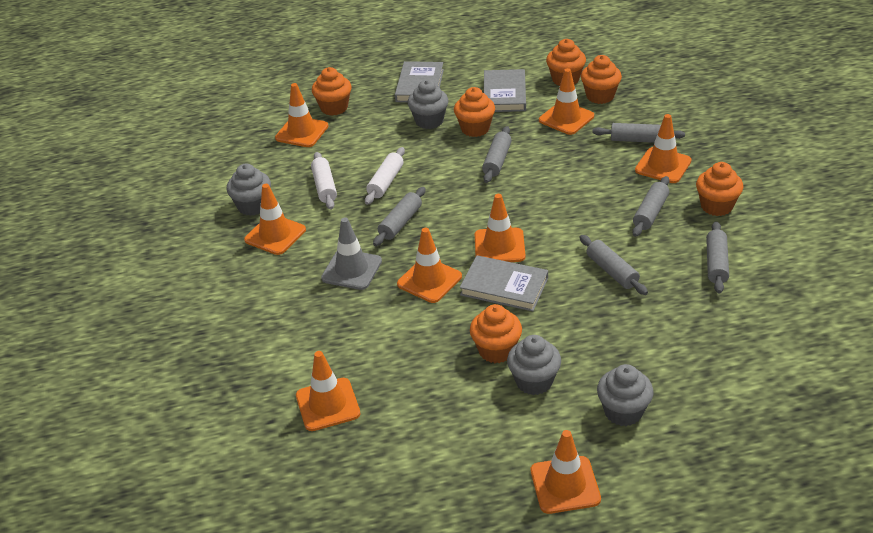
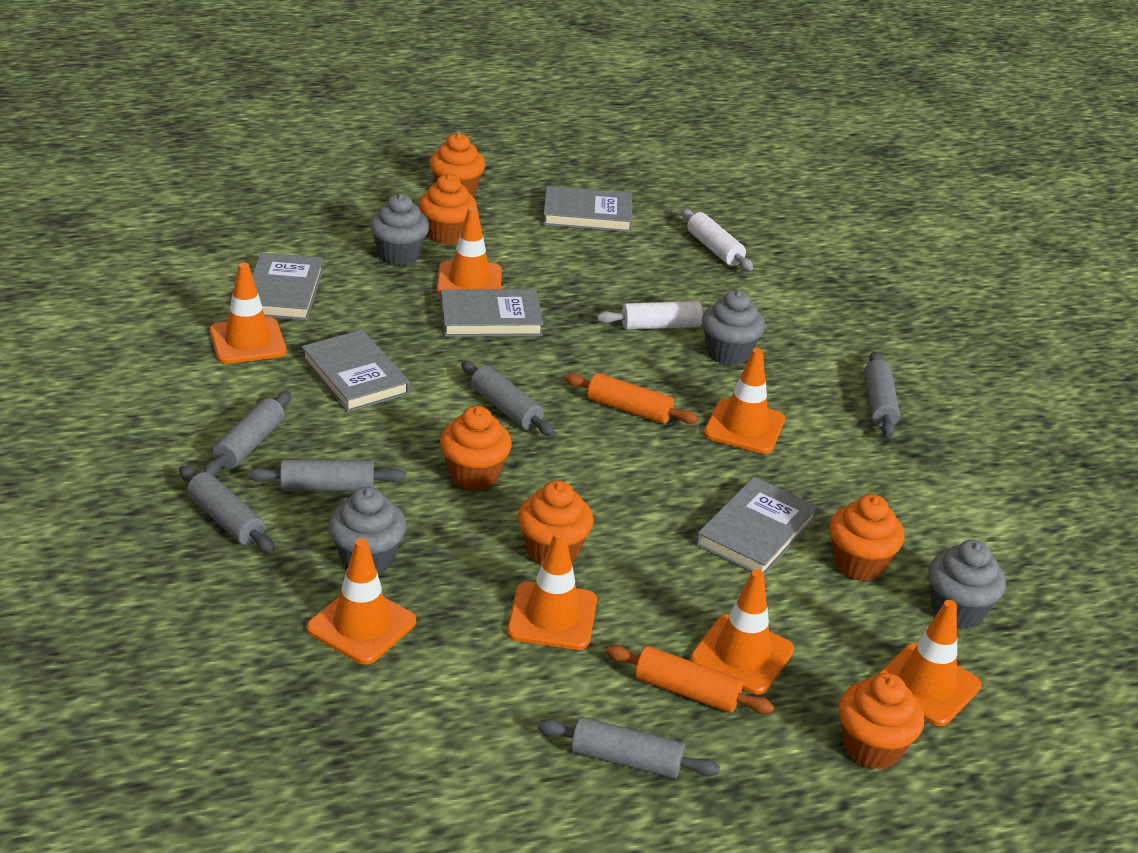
grey book: 3 -> 5
grey traffic cone: 1 -> 0
orange rolling pin: 0 -> 2
orange traffic cone: 8 -> 7

